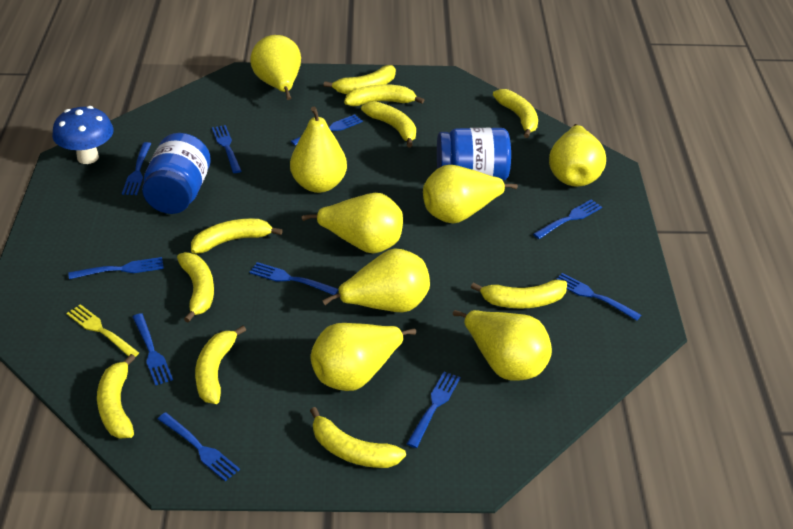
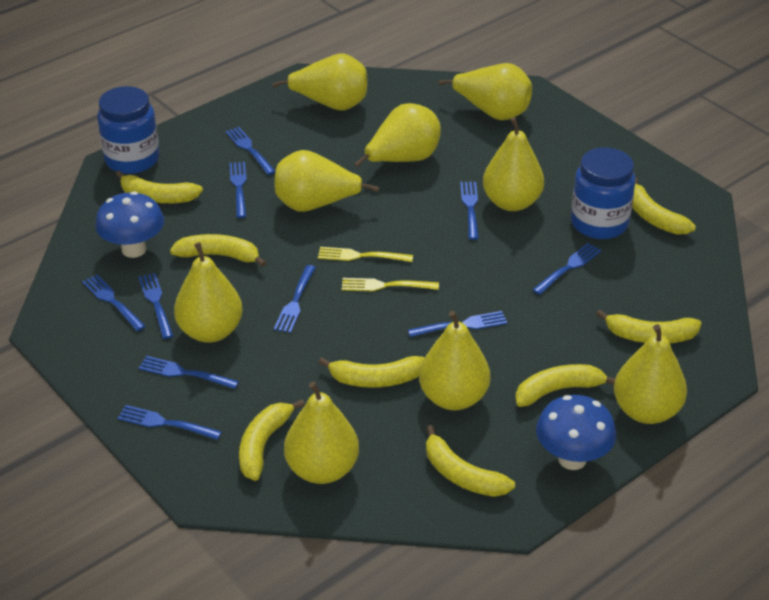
blue mushroom: 1 -> 2
yellow banana: 10 -> 8
yellow fork: 1 -> 2
yellow pear: 8 -> 9

